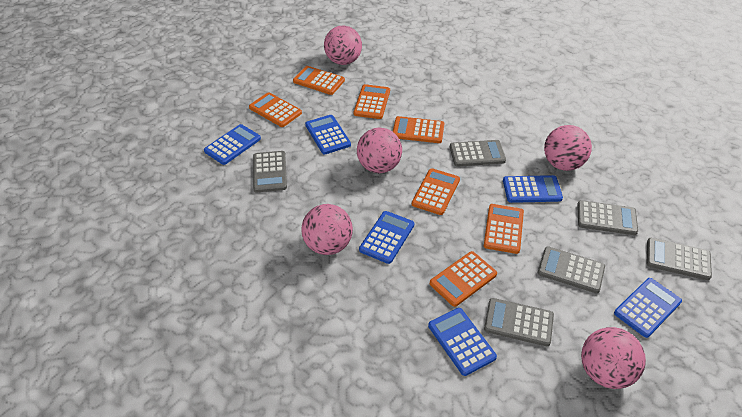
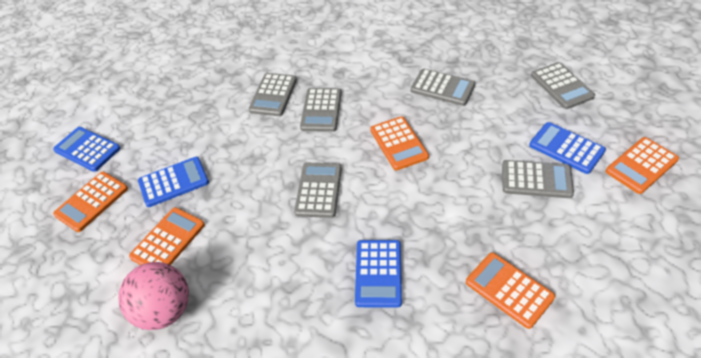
blue calculator: 6 -> 4
orange calculator: 7 -> 5
pink ball: 5 -> 1

